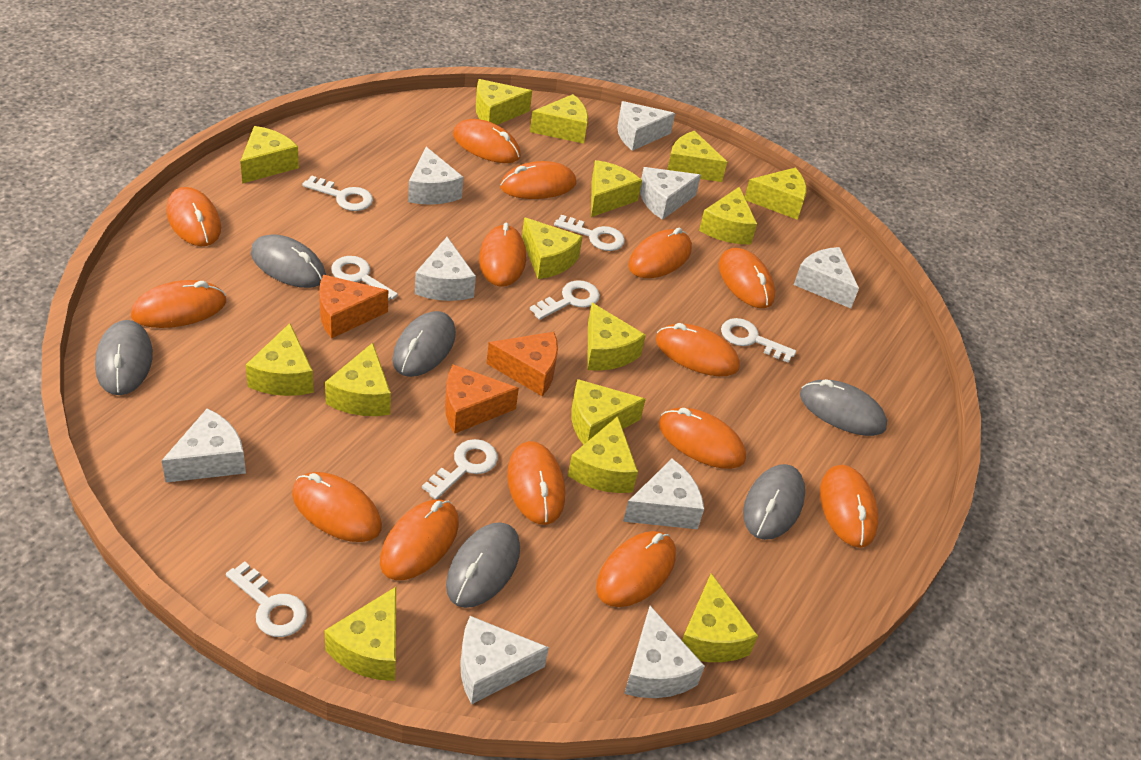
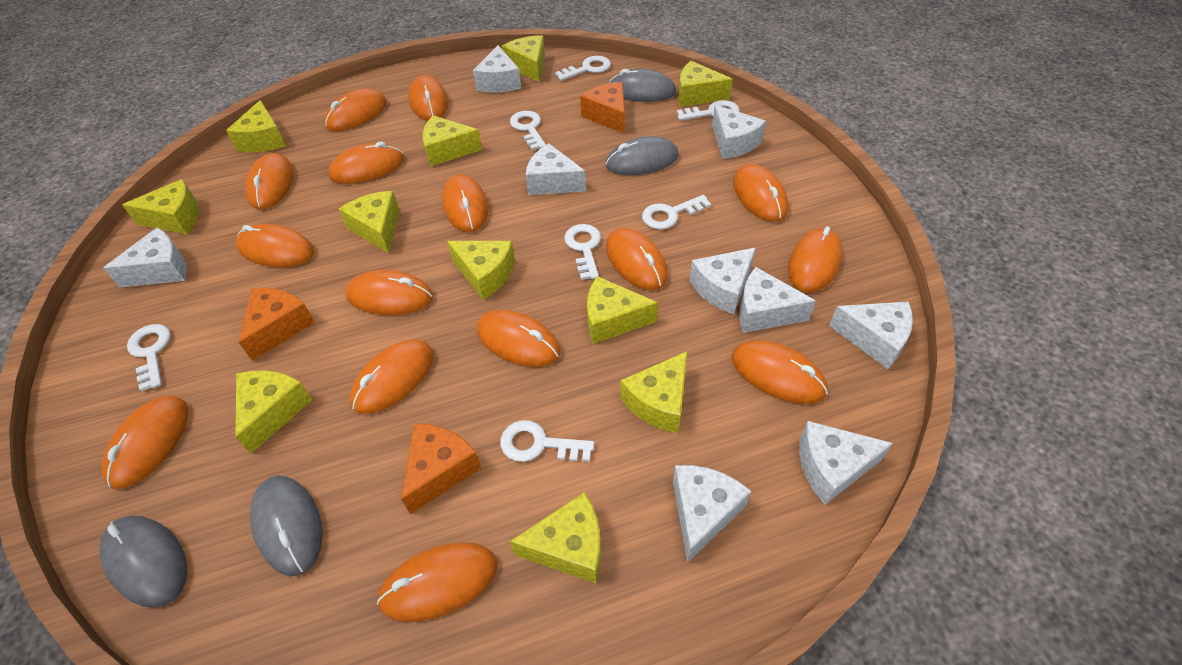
grey mouse: 6 -> 4
orange mouse: 14 -> 15
yellow cheese: 15 -> 11

